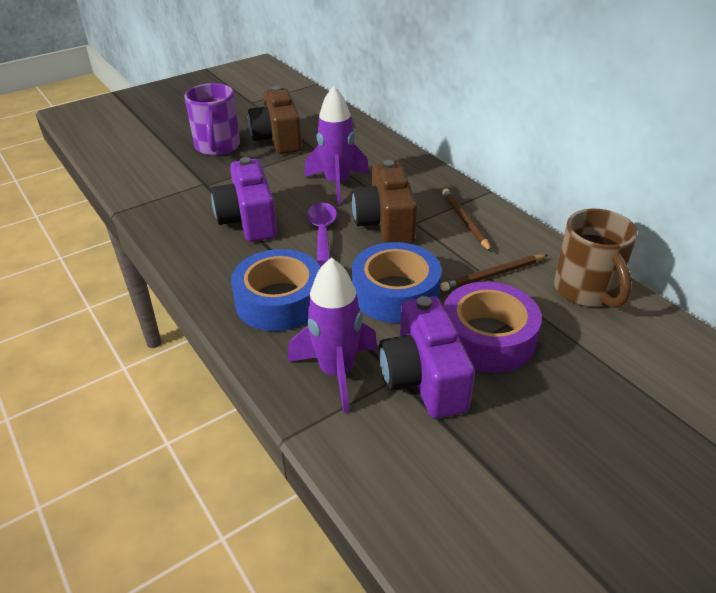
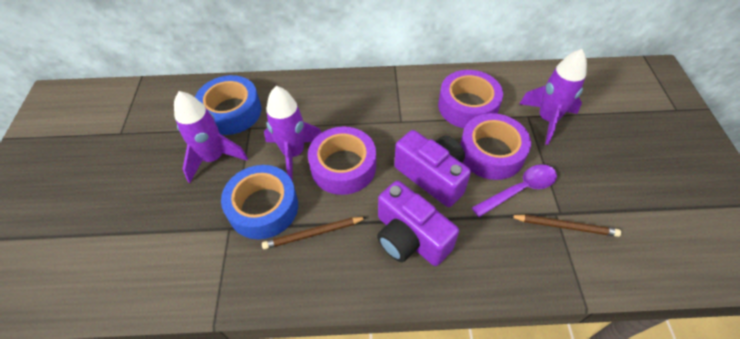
brown camera: 2 -> 0
brown mug: 1 -> 0
purple mug: 1 -> 0
purple rocket: 2 -> 3
purple tape: 1 -> 3

